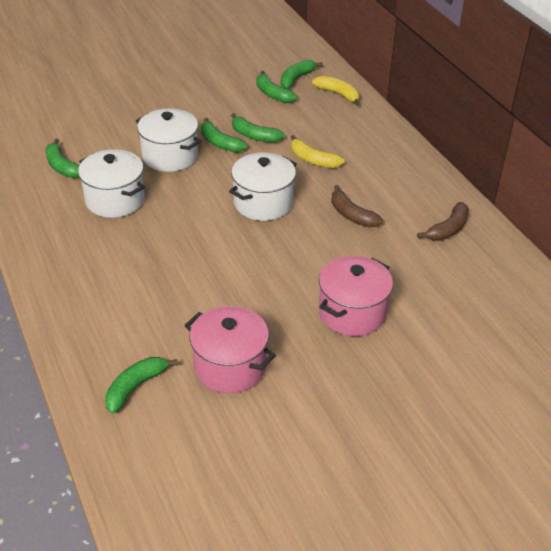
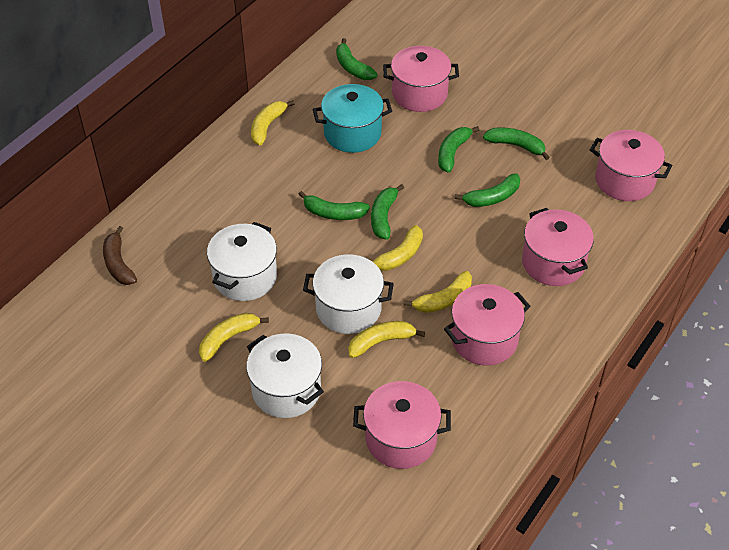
brown banana: 2 -> 1
pink pot: 2 -> 5
turquoise pot: 0 -> 1
yellow banana: 2 -> 5

